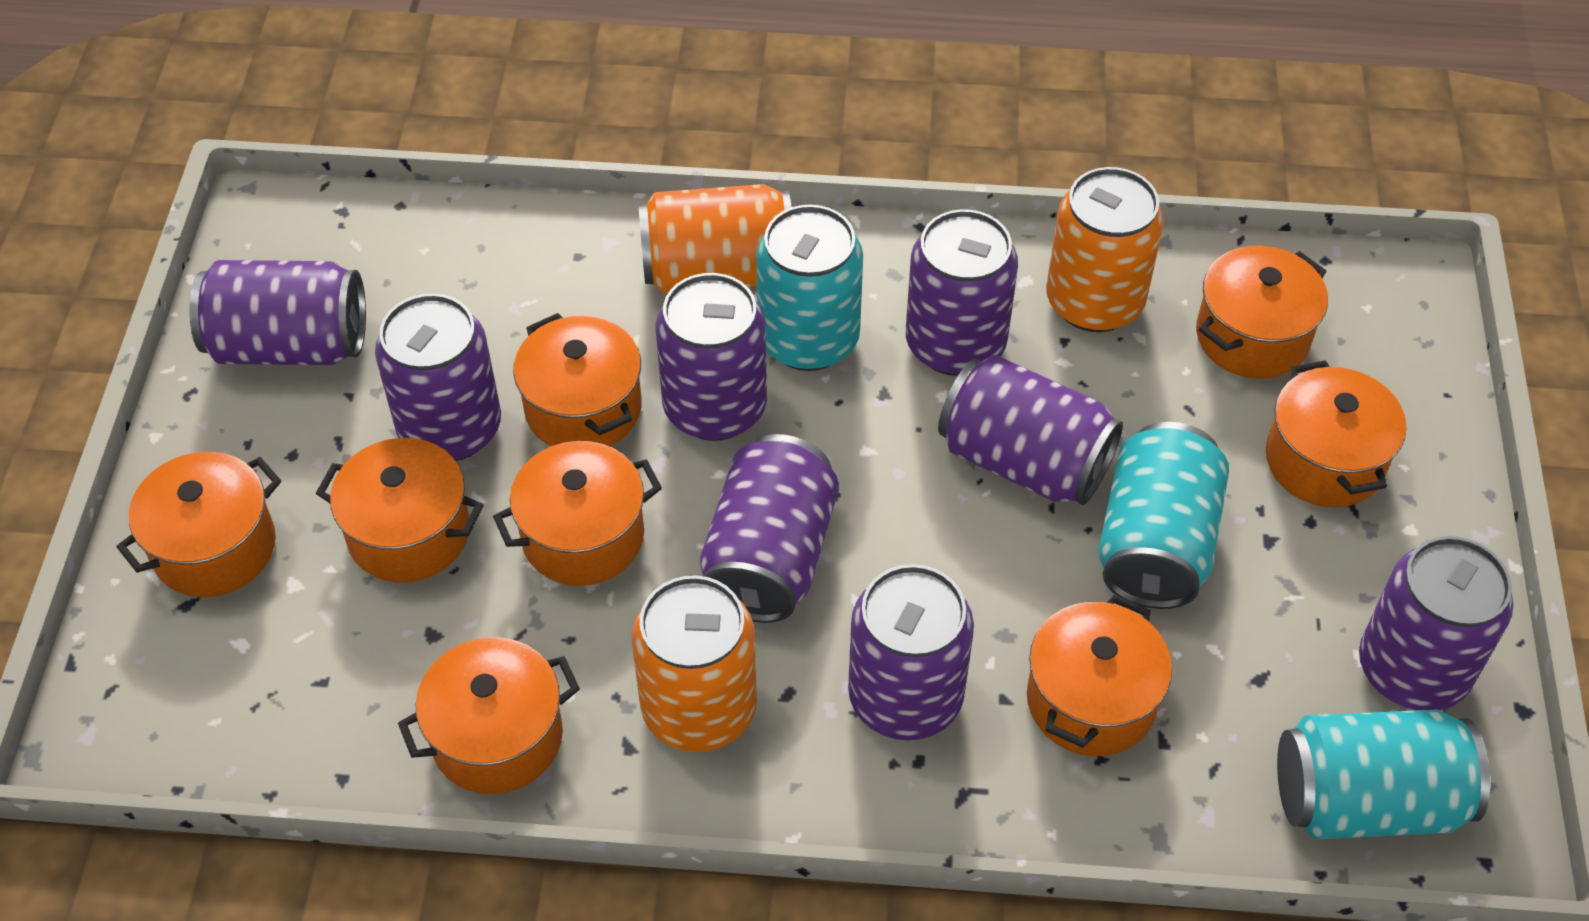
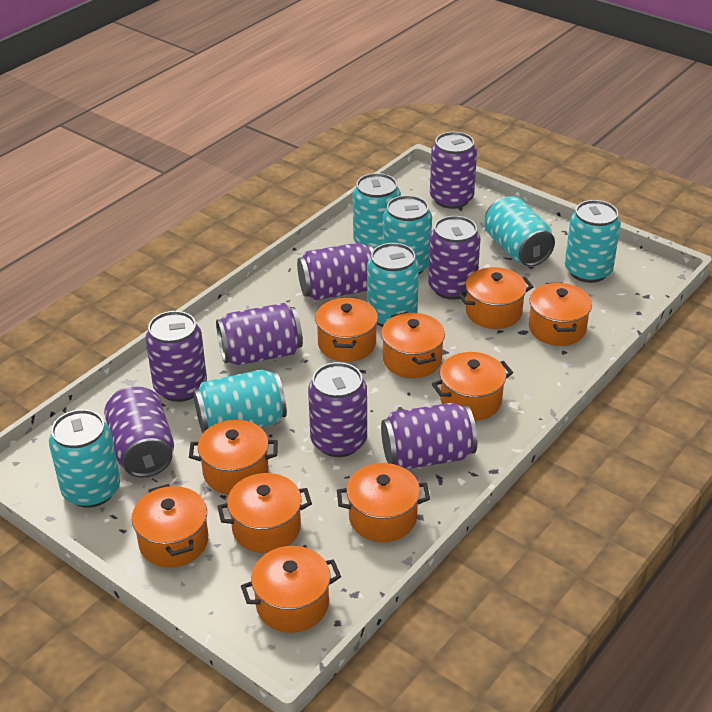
orange can: 3 -> 0
orange pot: 8 -> 10
turquoise can: 3 -> 7

